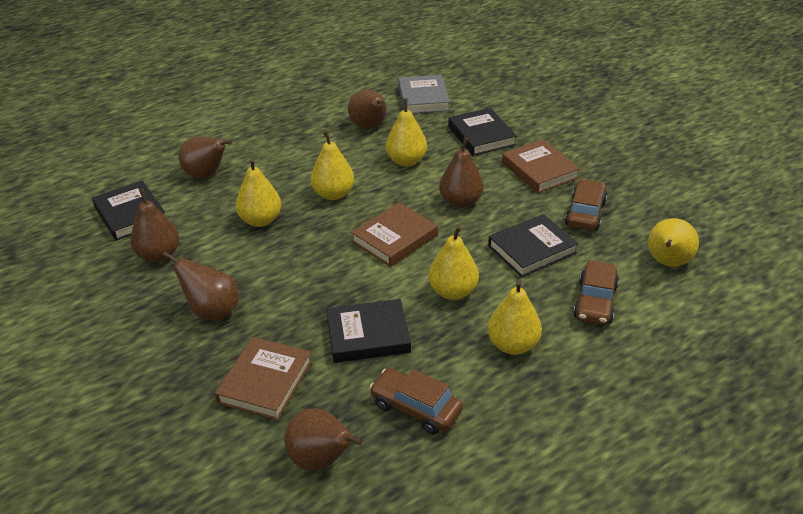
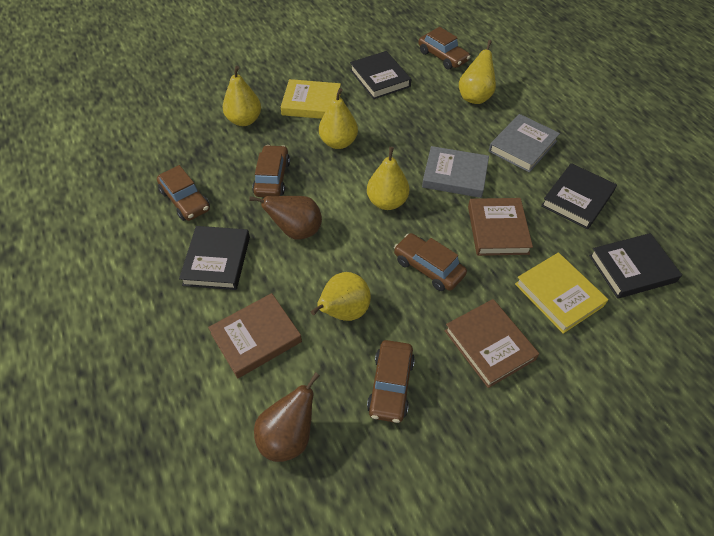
brown car: 3 -> 5
brown pear: 6 -> 2
grey book: 1 -> 2
yellow book: 0 -> 2
yellow pear: 6 -> 5

